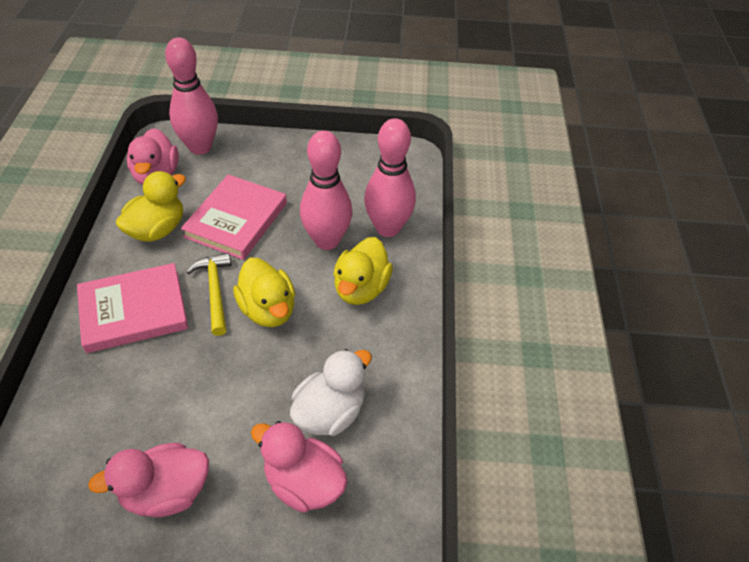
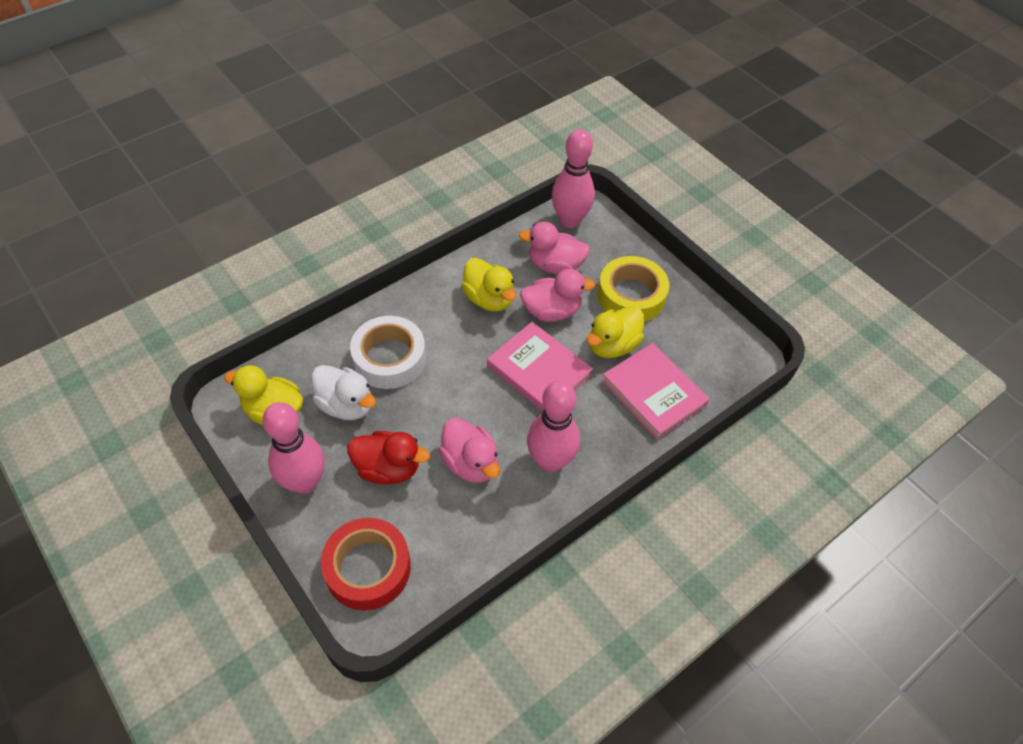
red duck: 0 -> 1
red tape: 0 -> 1
white tape: 0 -> 1
yellow hammer: 1 -> 0
yellow tape: 0 -> 1

